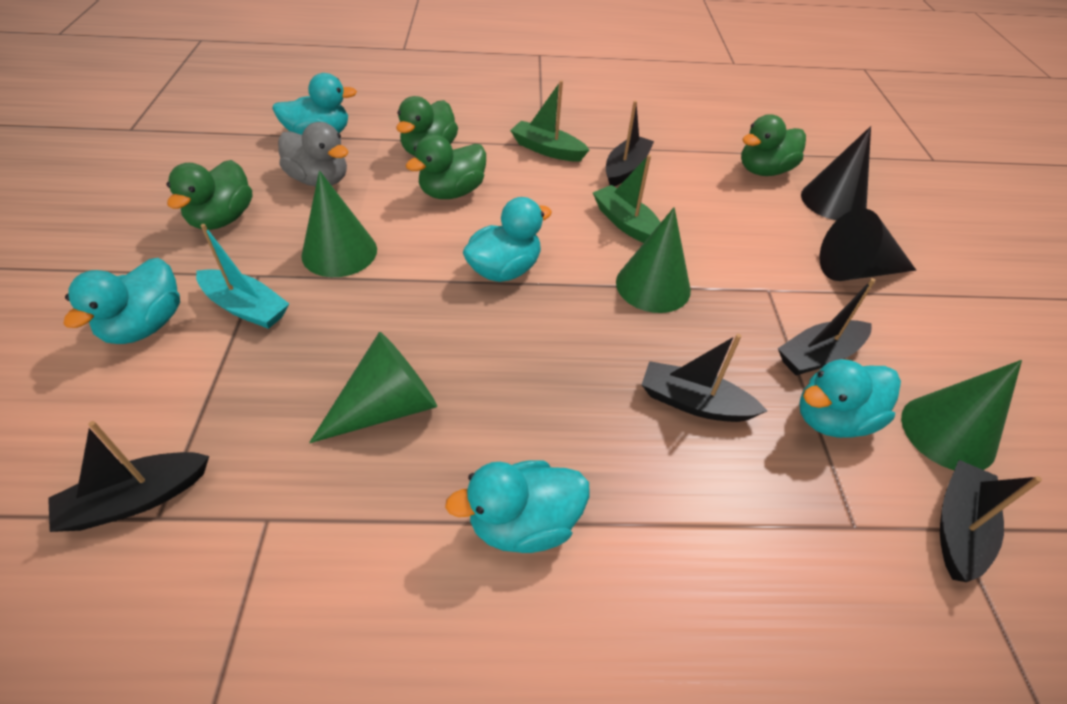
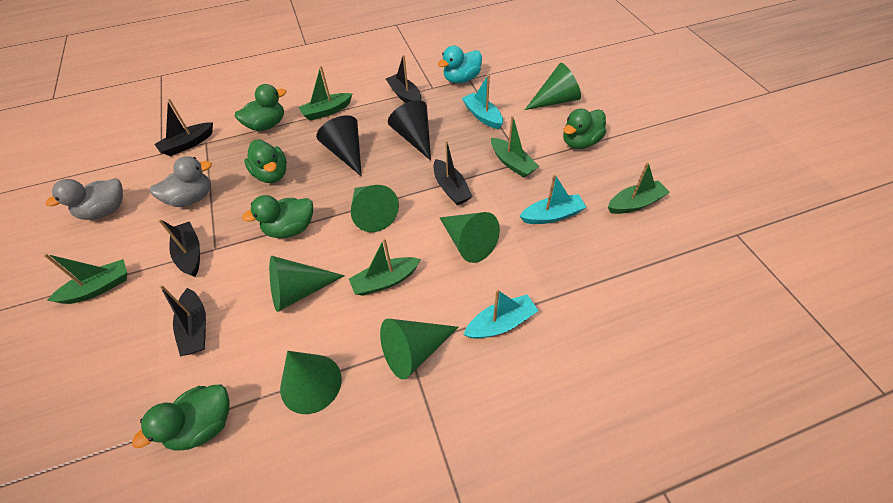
green boat: 2 -> 5
green cone: 4 -> 6
green duck: 4 -> 5
grey duck: 1 -> 2
turquoise boat: 1 -> 3
turquoise duck: 5 -> 1

